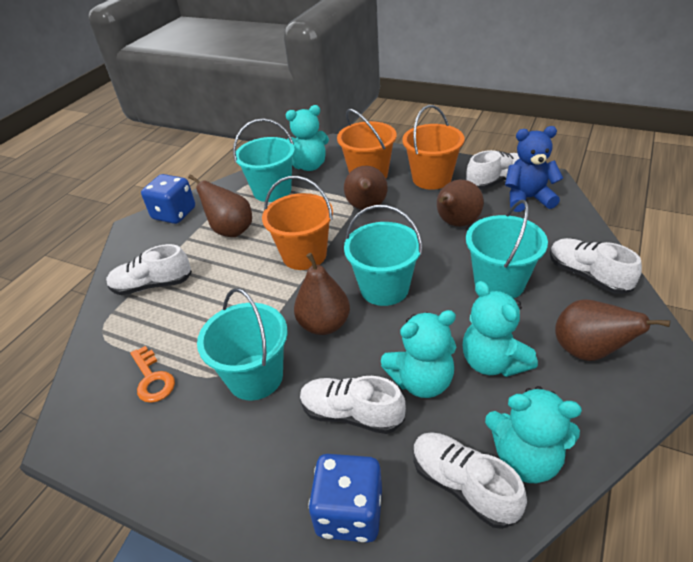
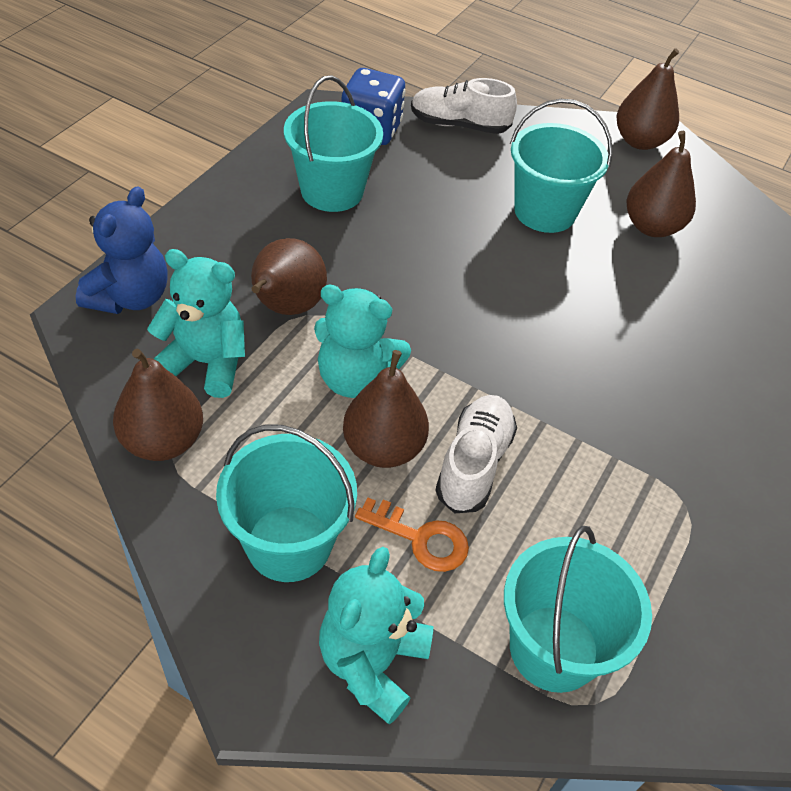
blue dice: 2 -> 1
orange bucket: 3 -> 0
turquoise teddy bear: 4 -> 3
white shoe: 5 -> 2

